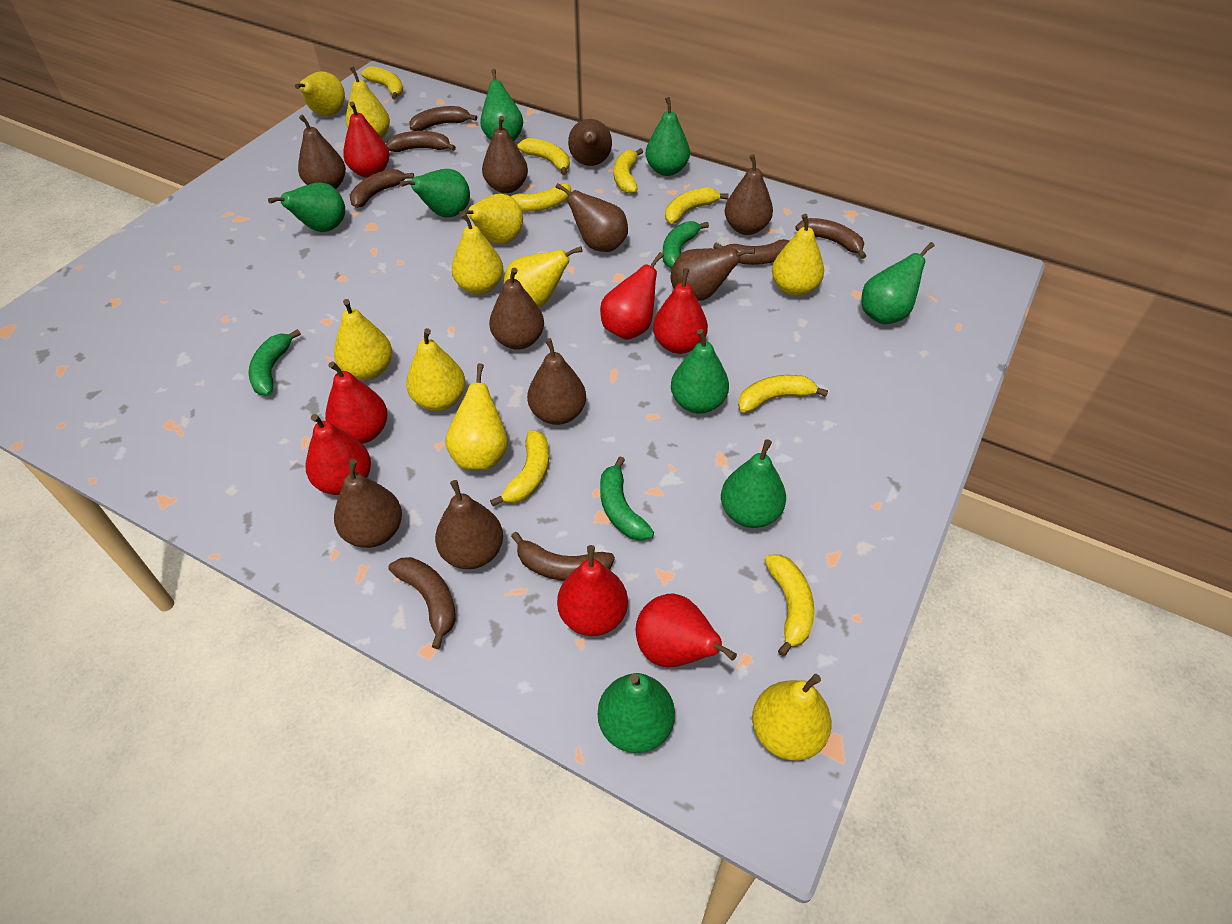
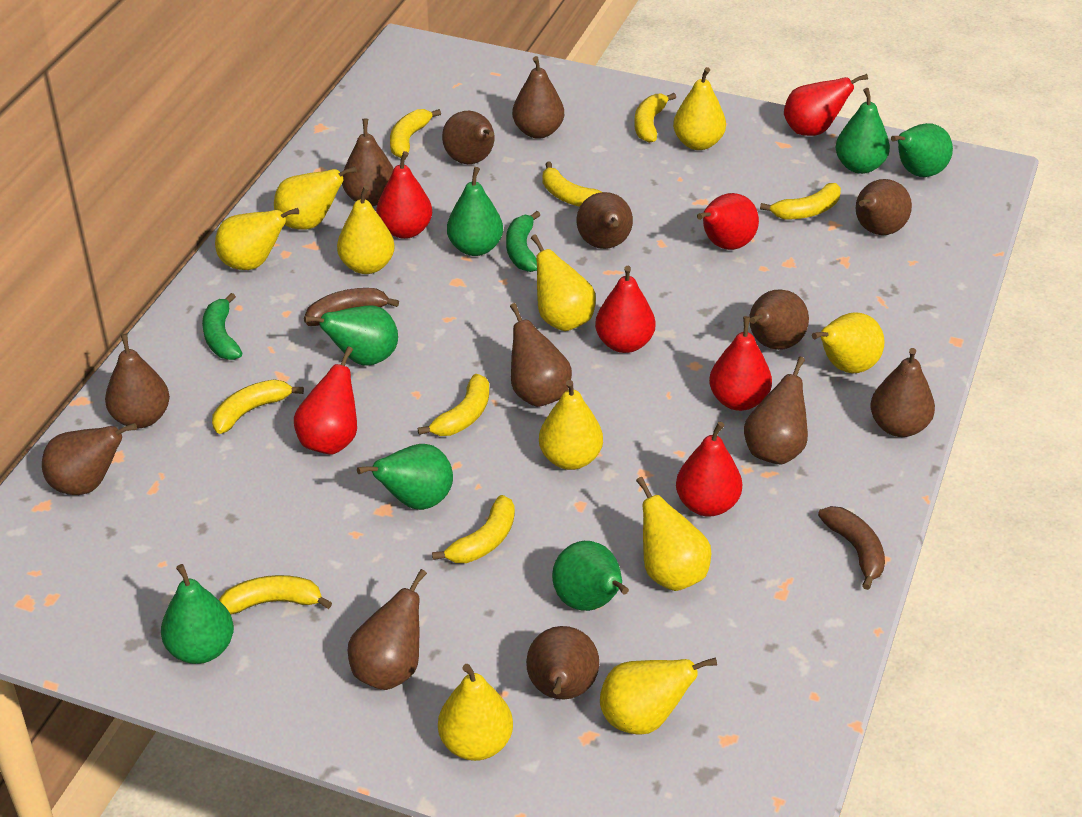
brown banana: 7 -> 2
brown pear: 10 -> 13
green banana: 3 -> 2
green pear: 8 -> 7

